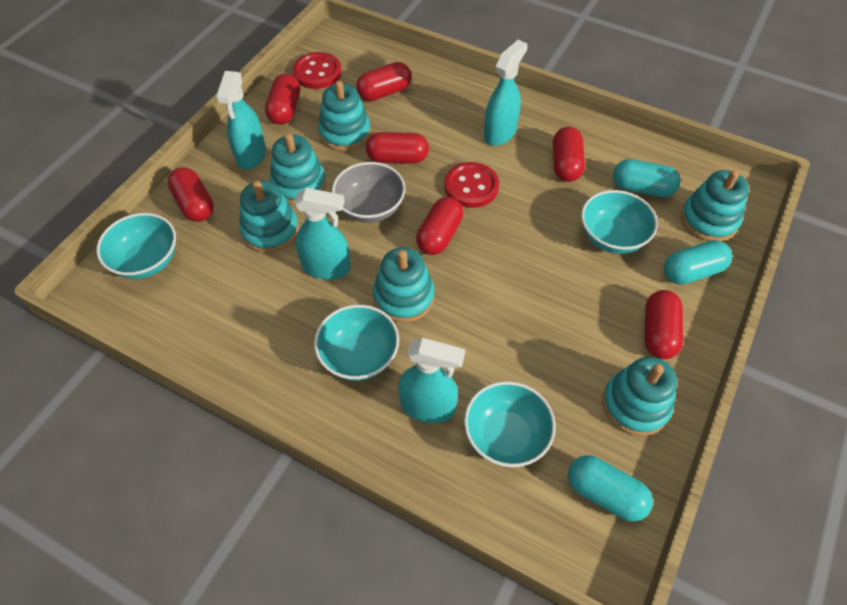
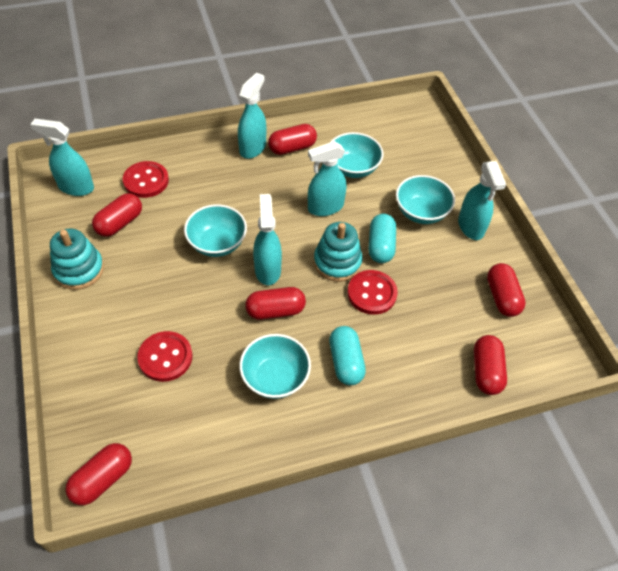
grey bowl: 1 -> 0
red button: 2 -> 3
red capsule: 7 -> 6
turquoise capsule: 3 -> 2
turquoise spray bottle: 4 -> 5
turquoise stacking toy: 6 -> 2

